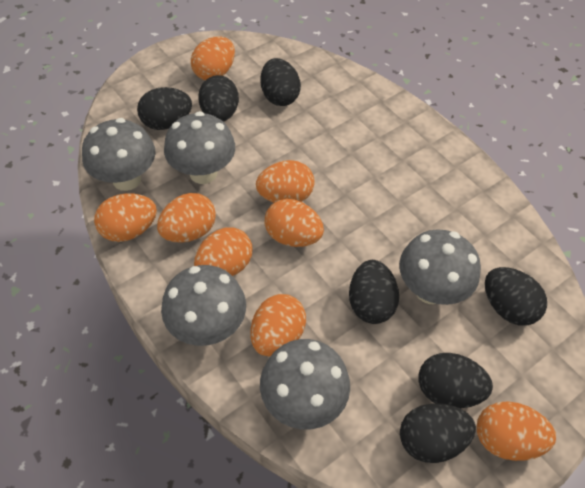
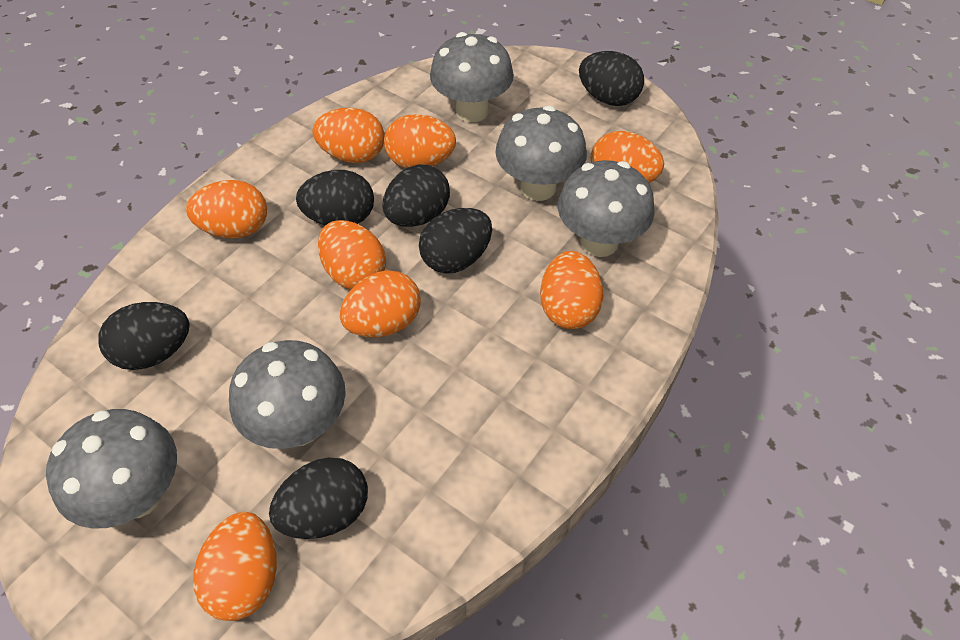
black egg: 7 -> 6

